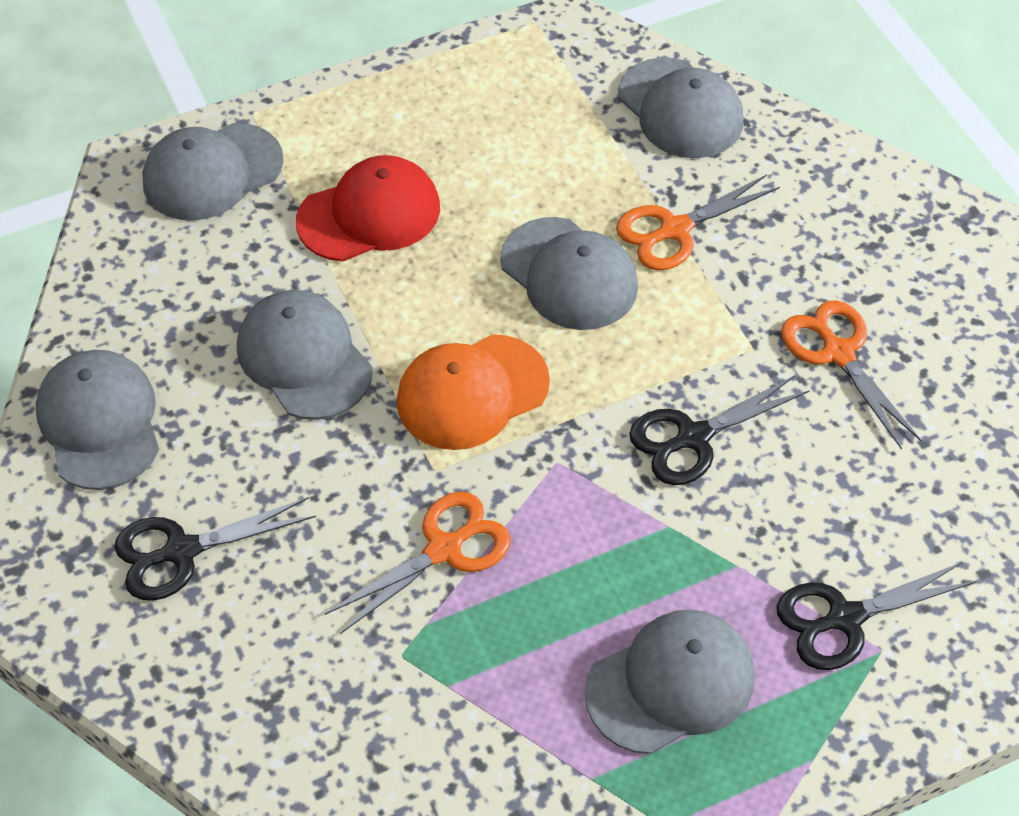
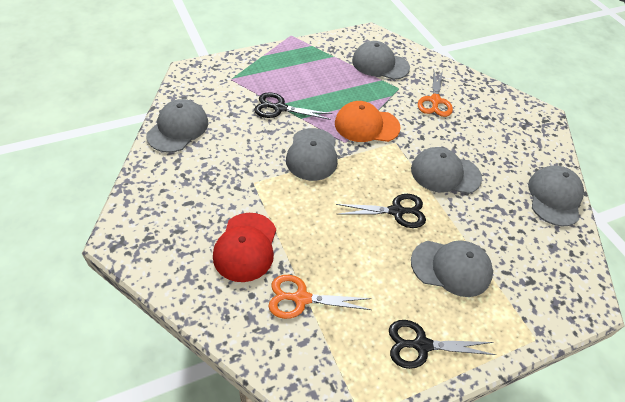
orange scissors: 3 -> 2

